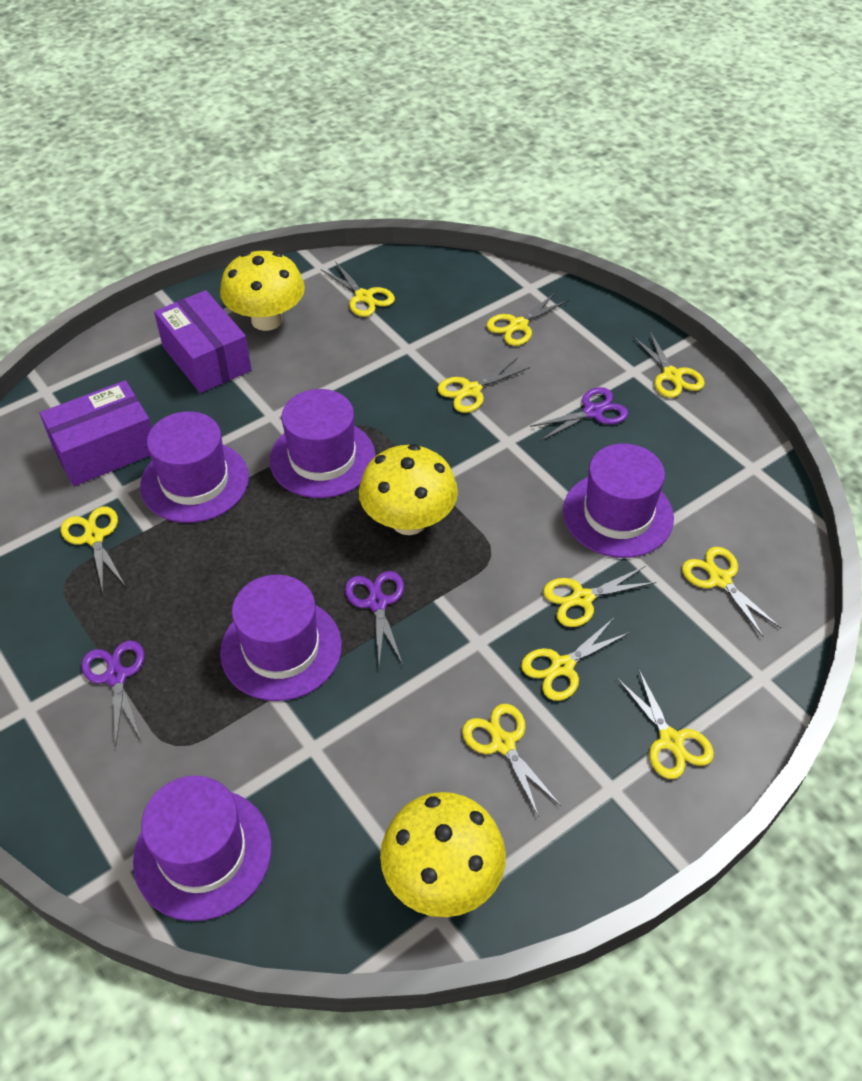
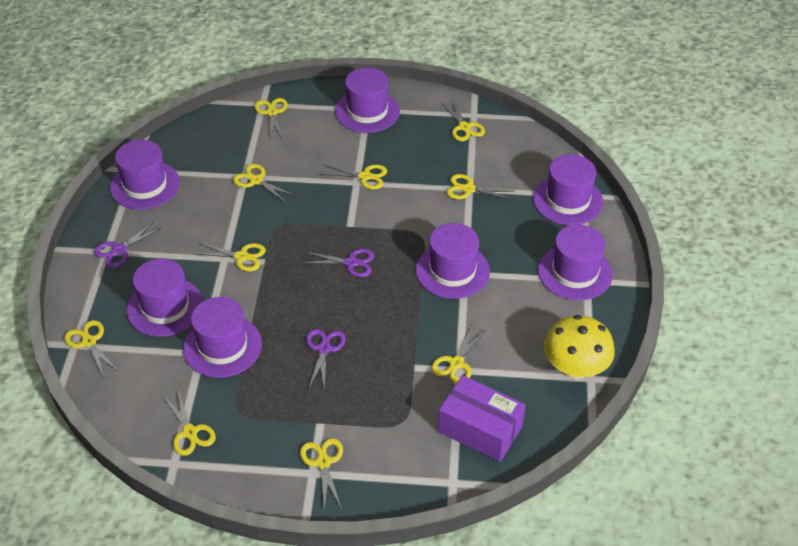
purple box: 2 -> 1
purple hat: 5 -> 7
yellow mushroom: 3 -> 1

